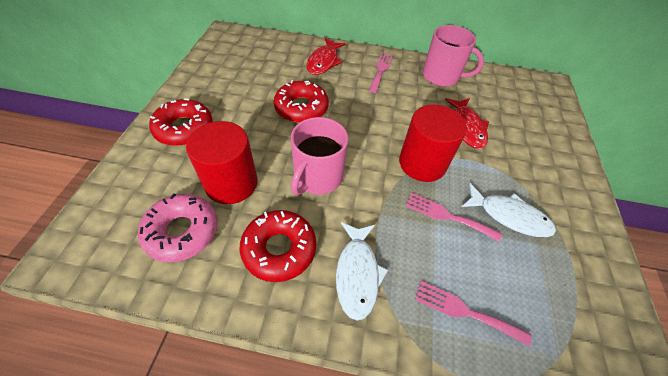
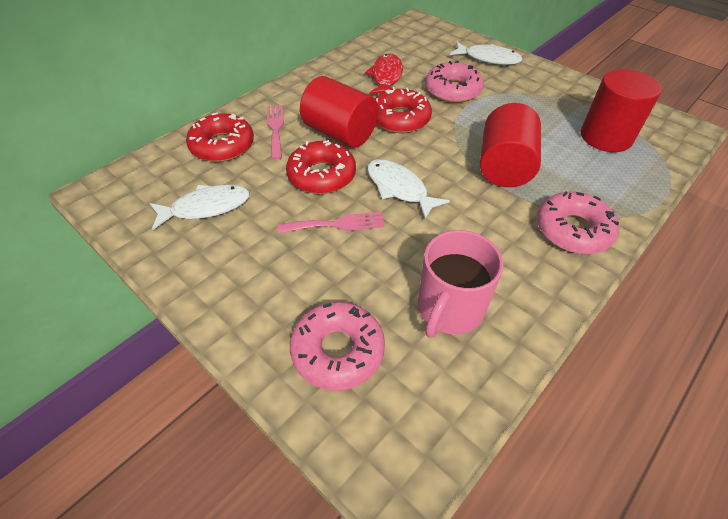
pink donut: 1 -> 3
pink fork: 3 -> 2
pink mug: 2 -> 1
red cylinder: 2 -> 3
red fish: 2 -> 1
white fish: 2 -> 3

